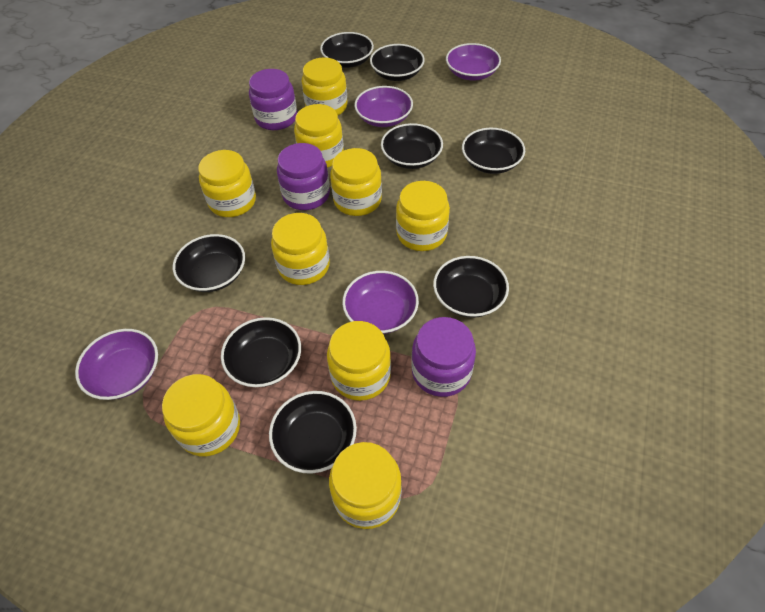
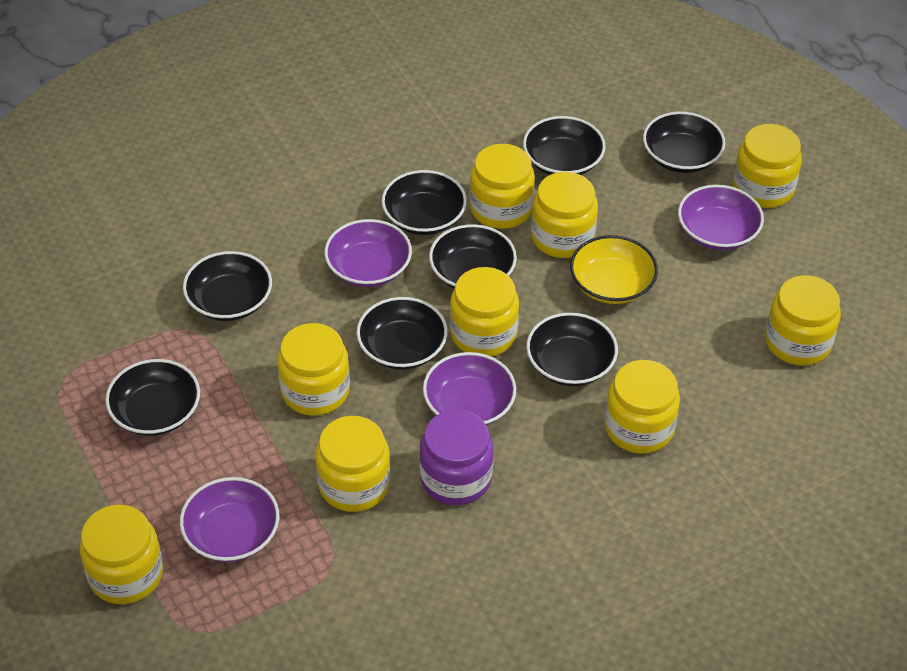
purple jar: 3 -> 1
yellow bowl: 0 -> 1

